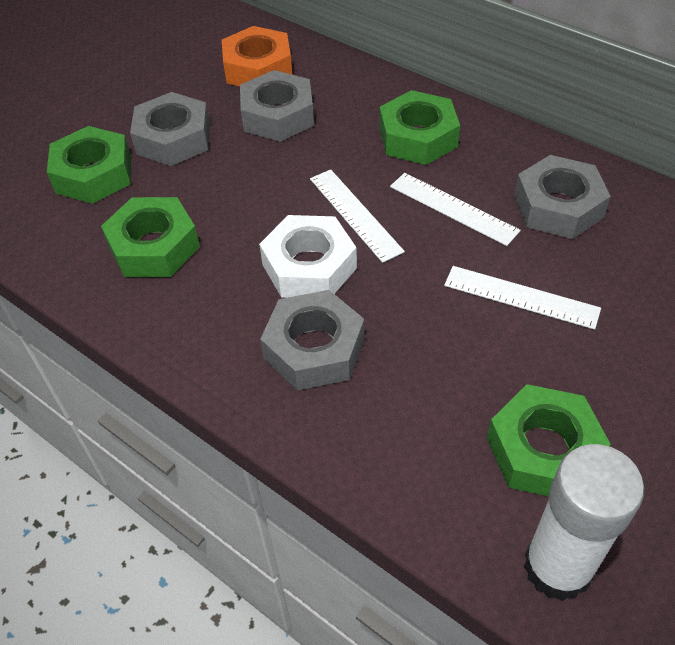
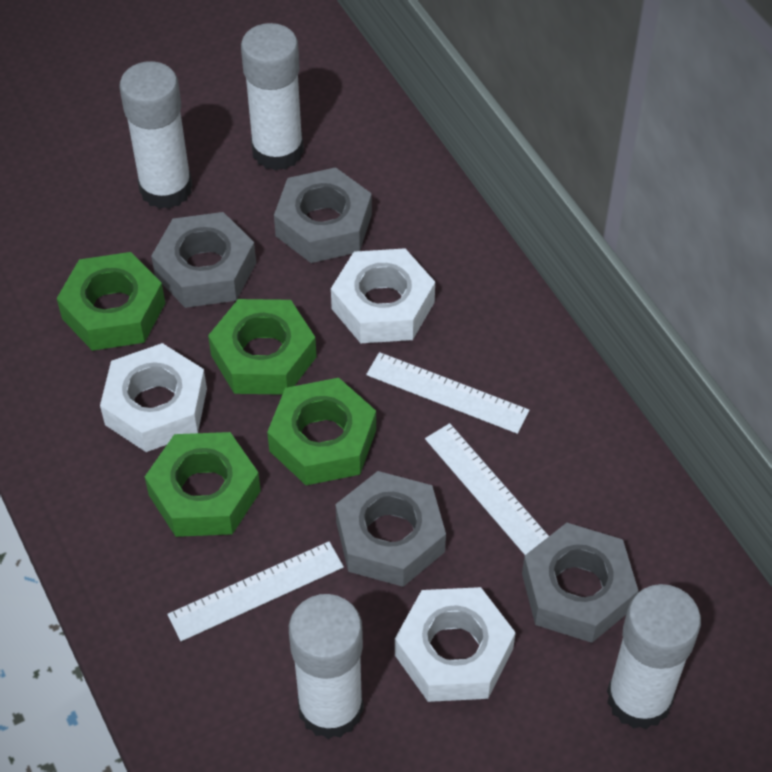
orange nut: 1 -> 0
white glue stick: 1 -> 4
white nut: 1 -> 3

